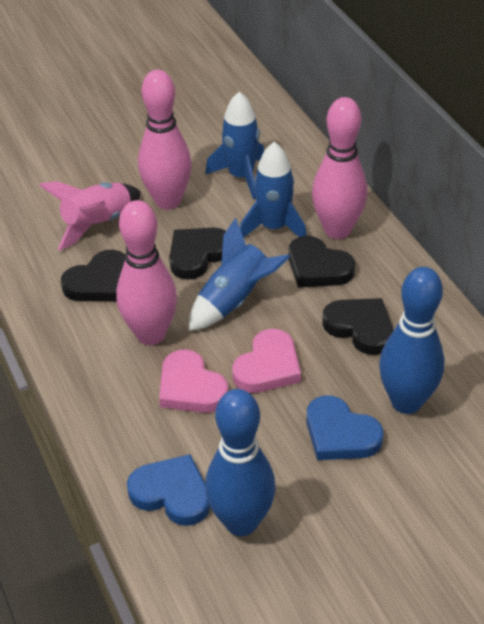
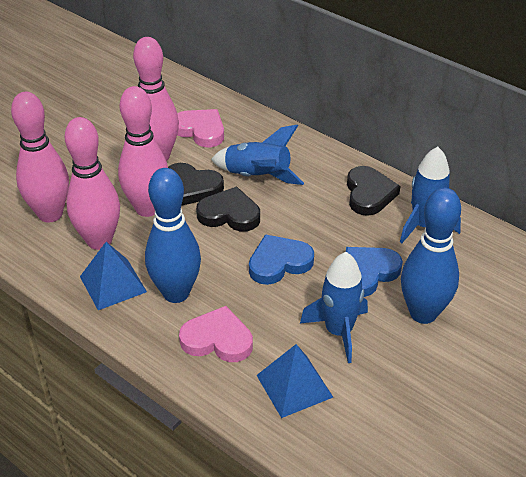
black heart: 4 -> 3
blue pyramid: 0 -> 2
pink bowling pin: 3 -> 4
pink rocket: 1 -> 0

